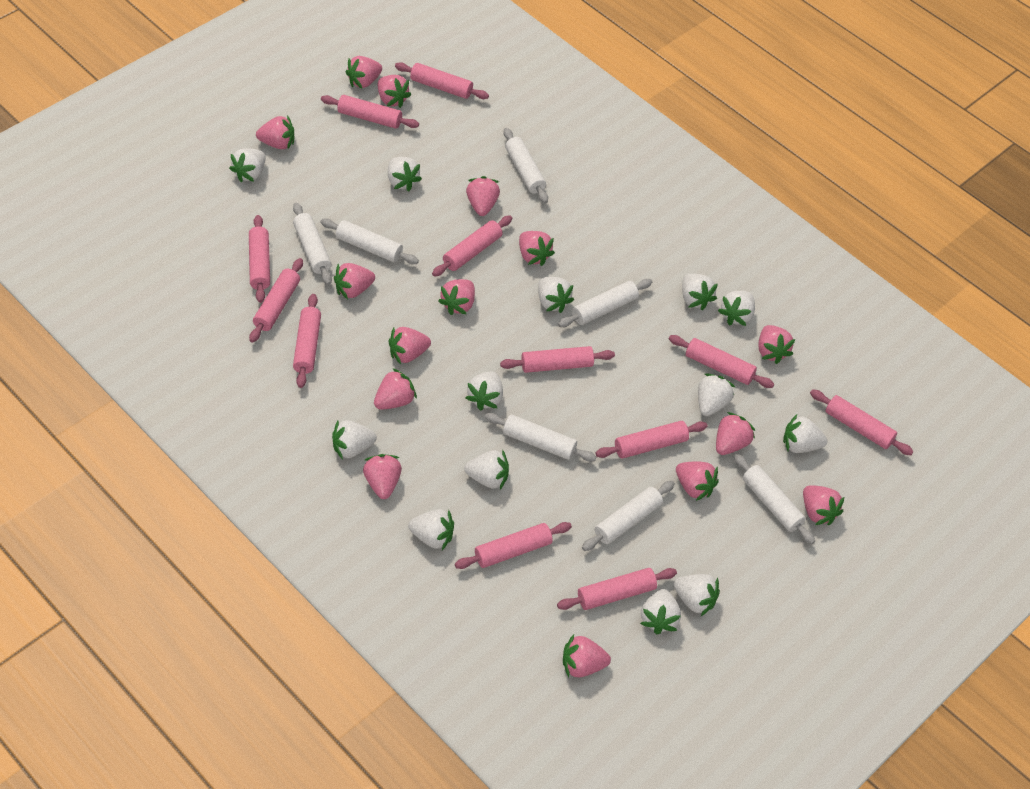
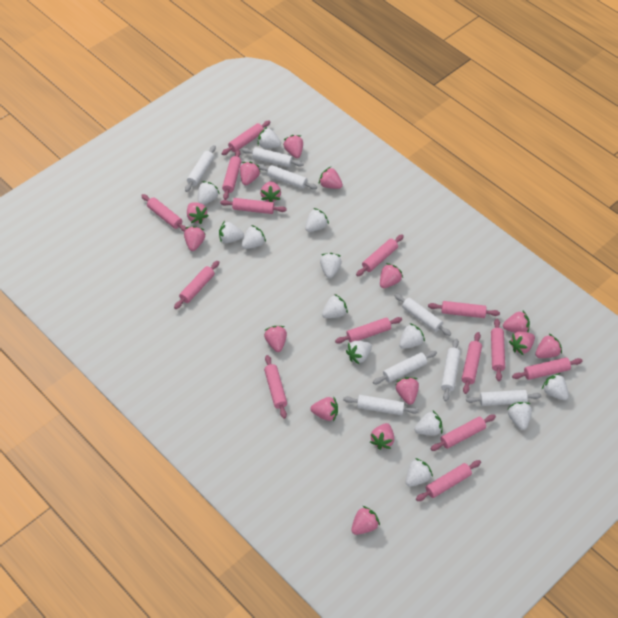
pink rolling pin: 12 -> 14
white rolling pin: 7 -> 8

